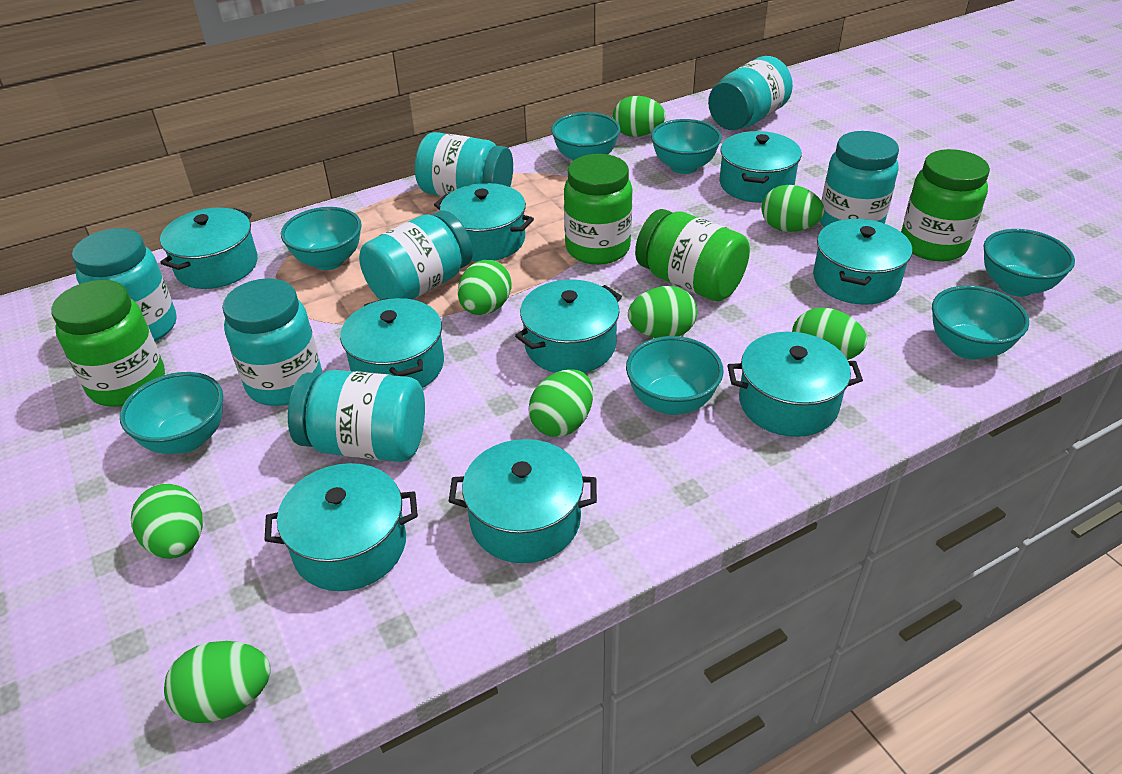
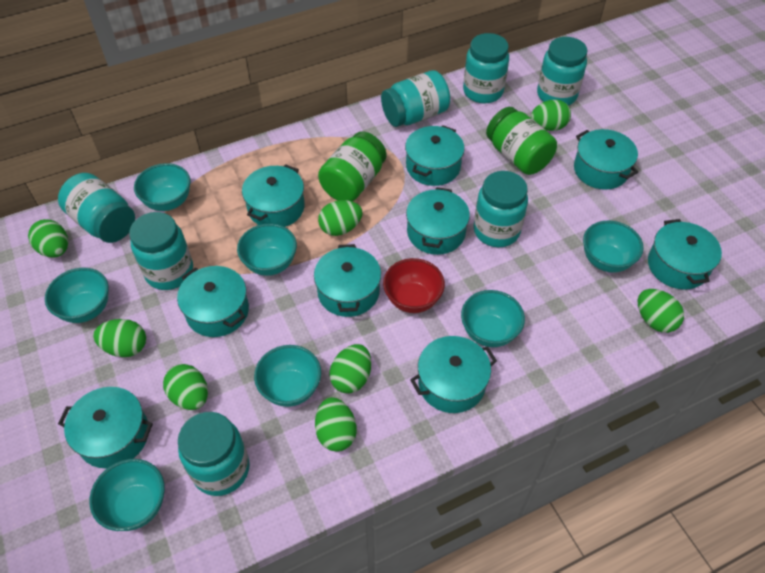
green jar: 4 -> 2
red bowl: 0 -> 1

